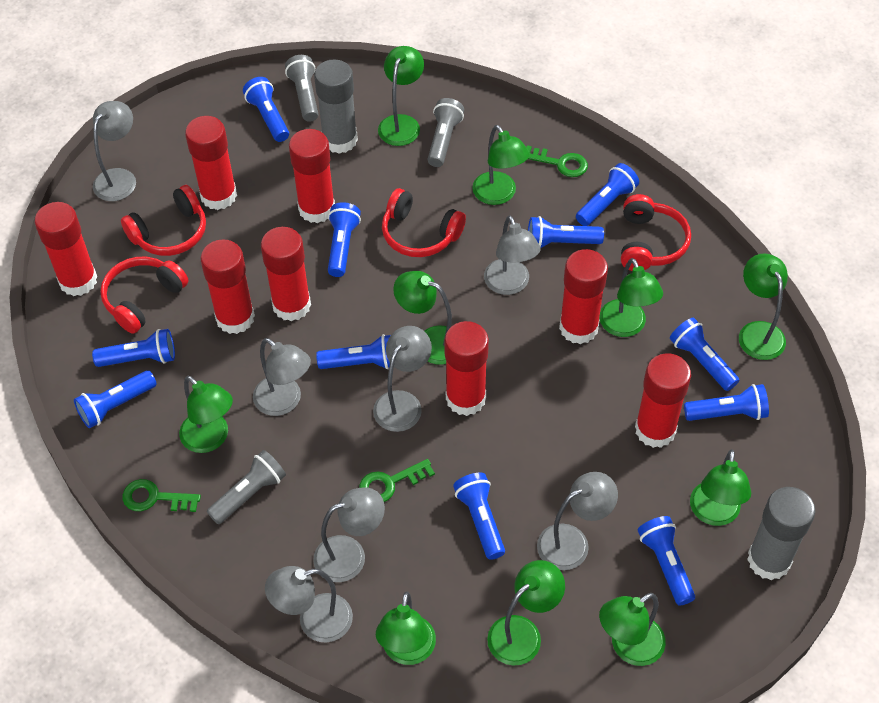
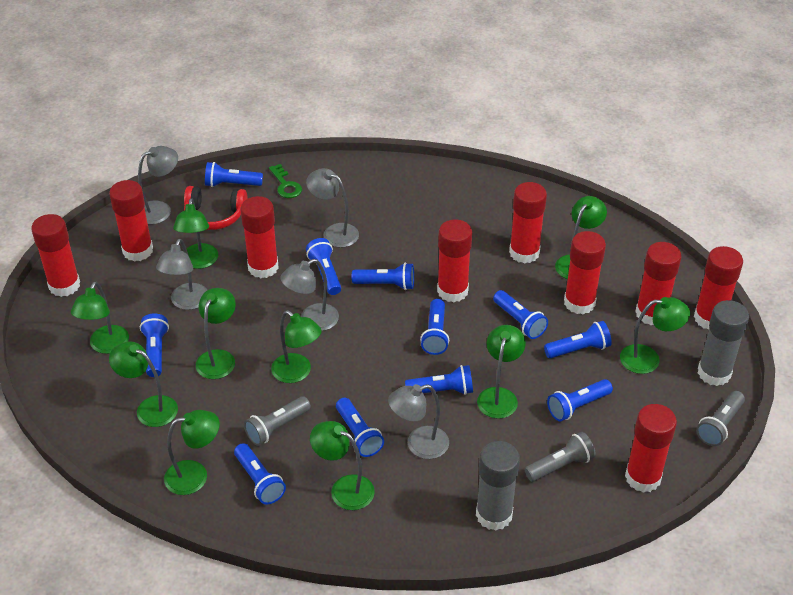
green key: 3 -> 1
grey lamp: 7 -> 5
red glue stick: 8 -> 9
red headphones: 4 -> 1

